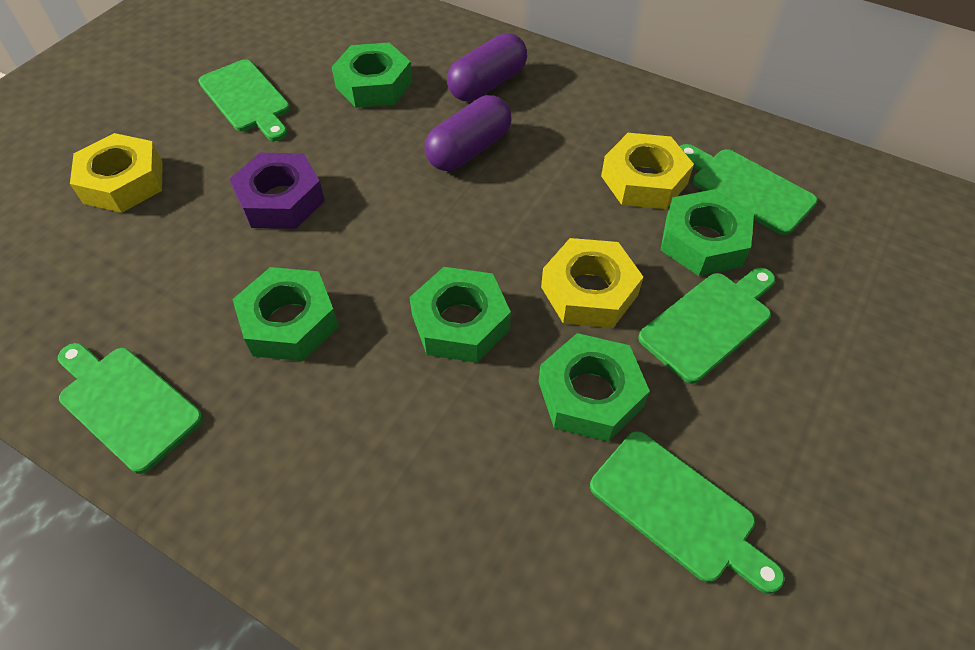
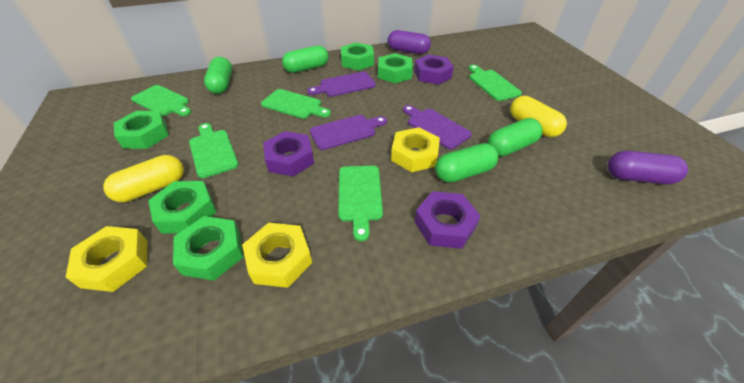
green capsule: 0 -> 4
purple cutting board: 0 -> 3
purple nut: 1 -> 3
yellow capsule: 0 -> 2

